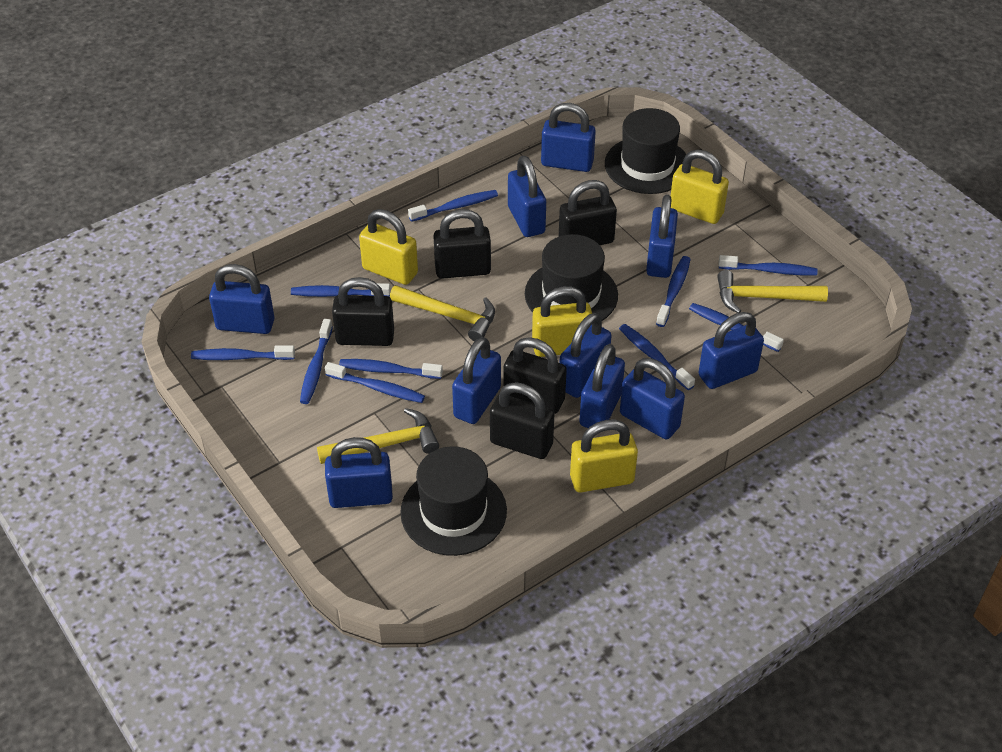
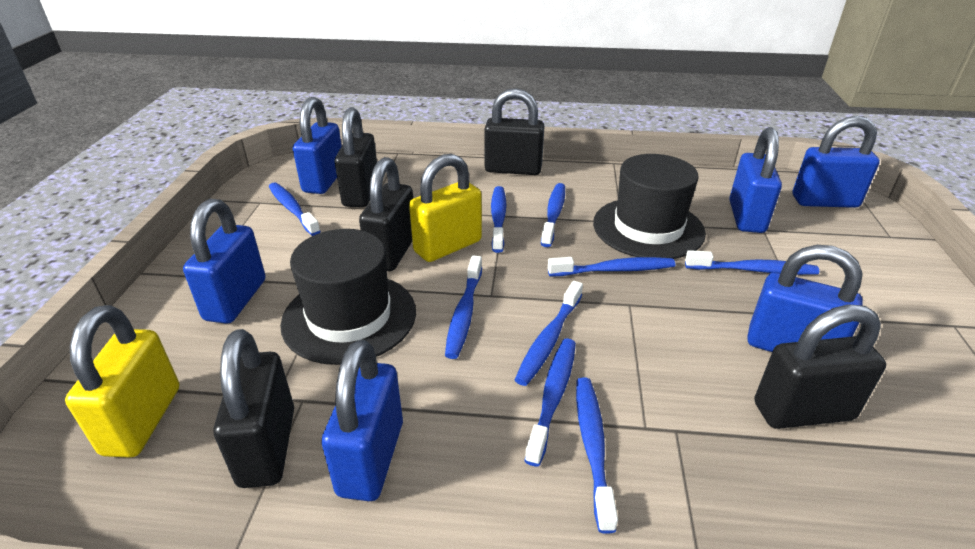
black hat: 3 -> 2
blue padlock: 10 -> 6
blue toothbrush: 10 -> 9
yellow hammer: 3 -> 0
yellow padlock: 4 -> 2

